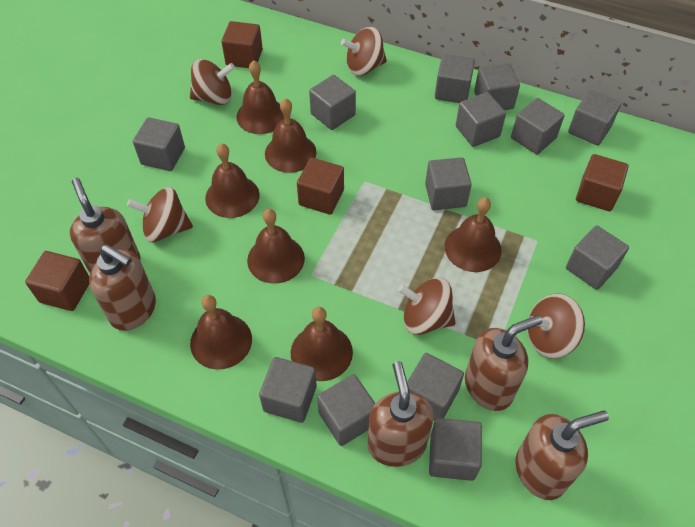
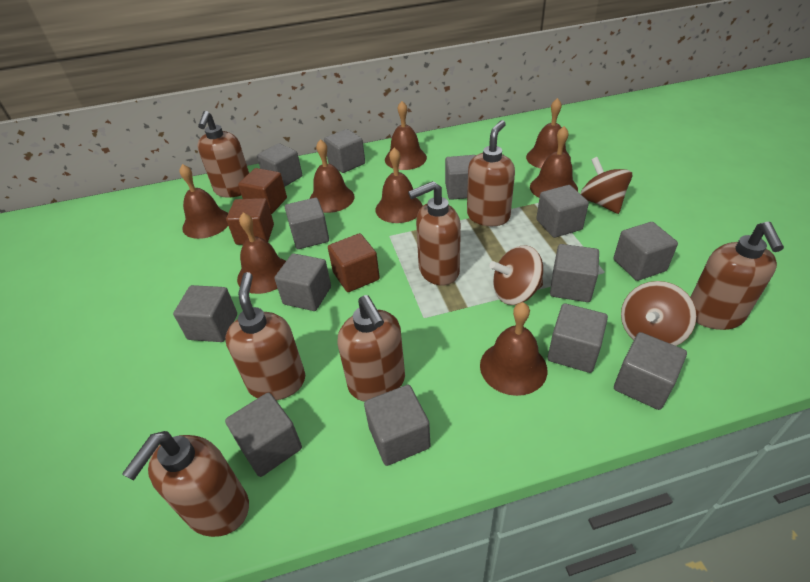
brown bell: 7 -> 8
brown cube: 4 -> 3
brown soap dispenser: 5 -> 7
brown spinning top: 5 -> 3

